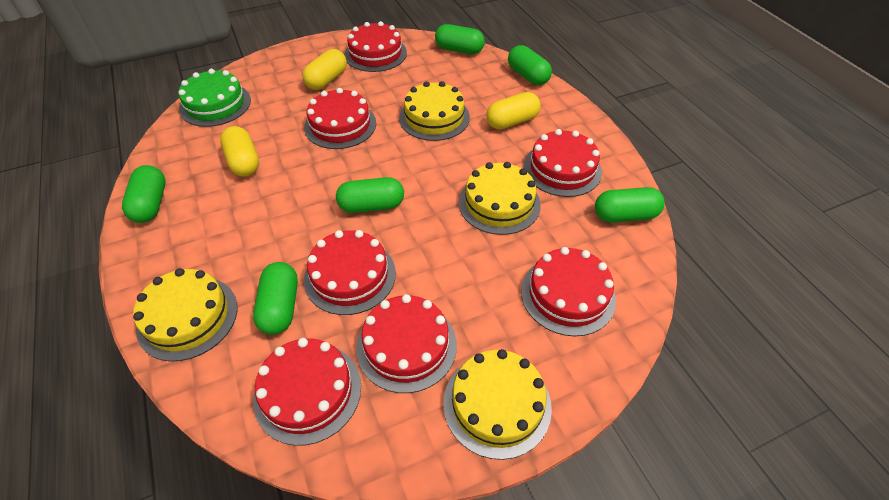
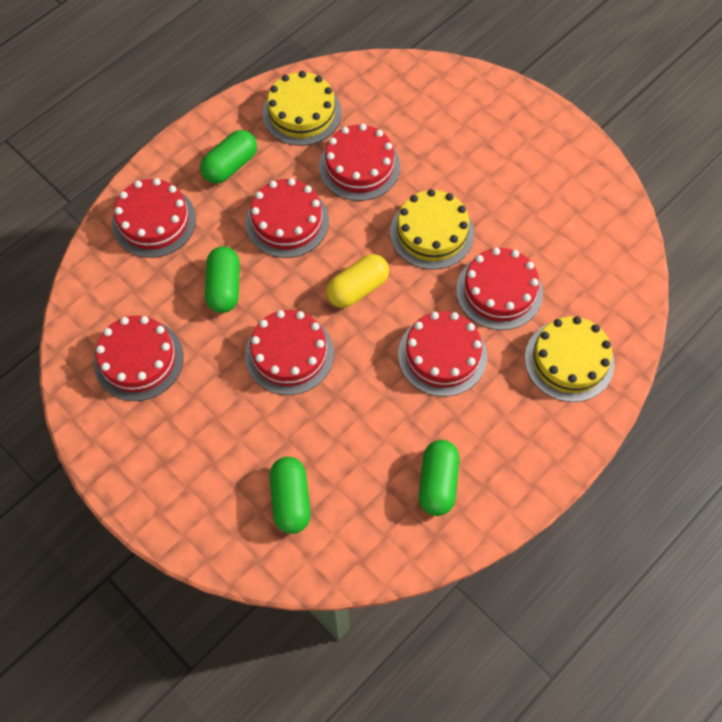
green cake: 1 -> 0
green capsule: 6 -> 4
yellow cake: 4 -> 3
yellow capsule: 3 -> 1

